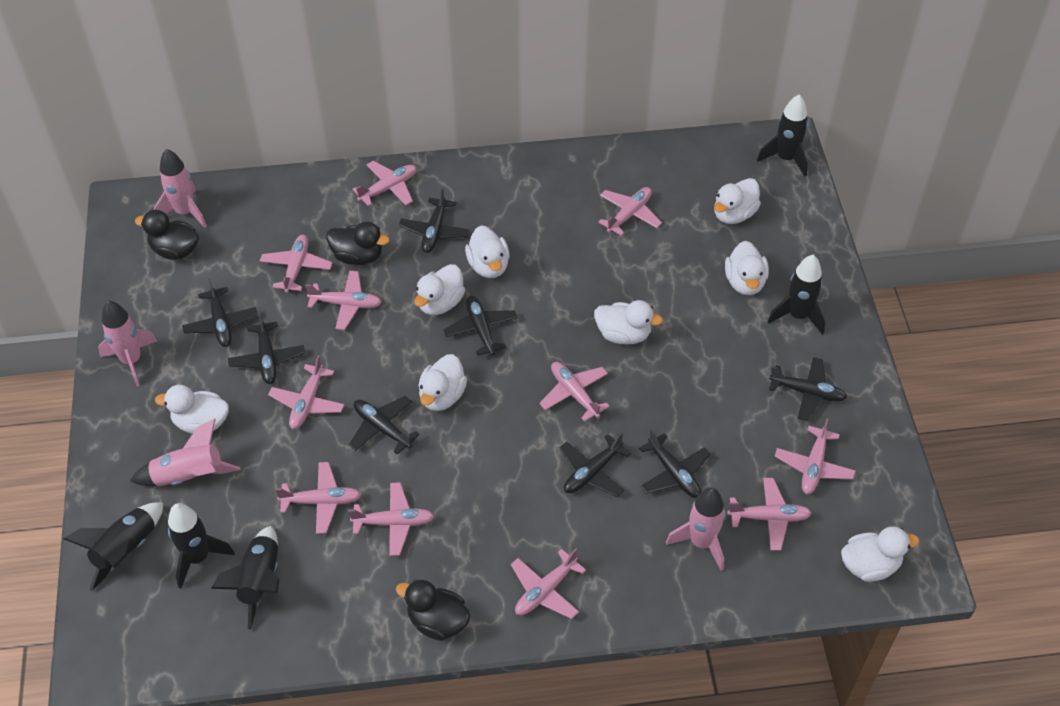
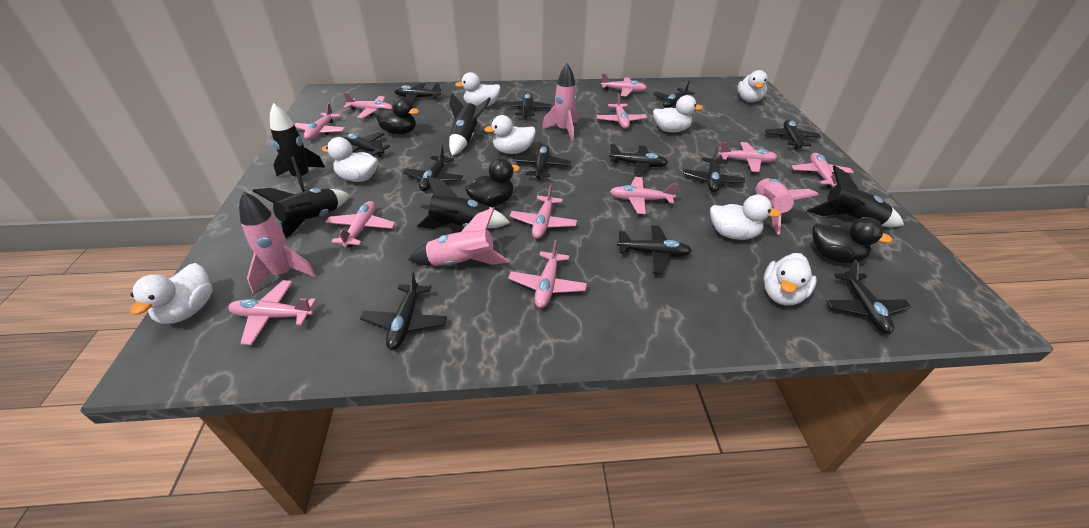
black plane: 8 -> 12

